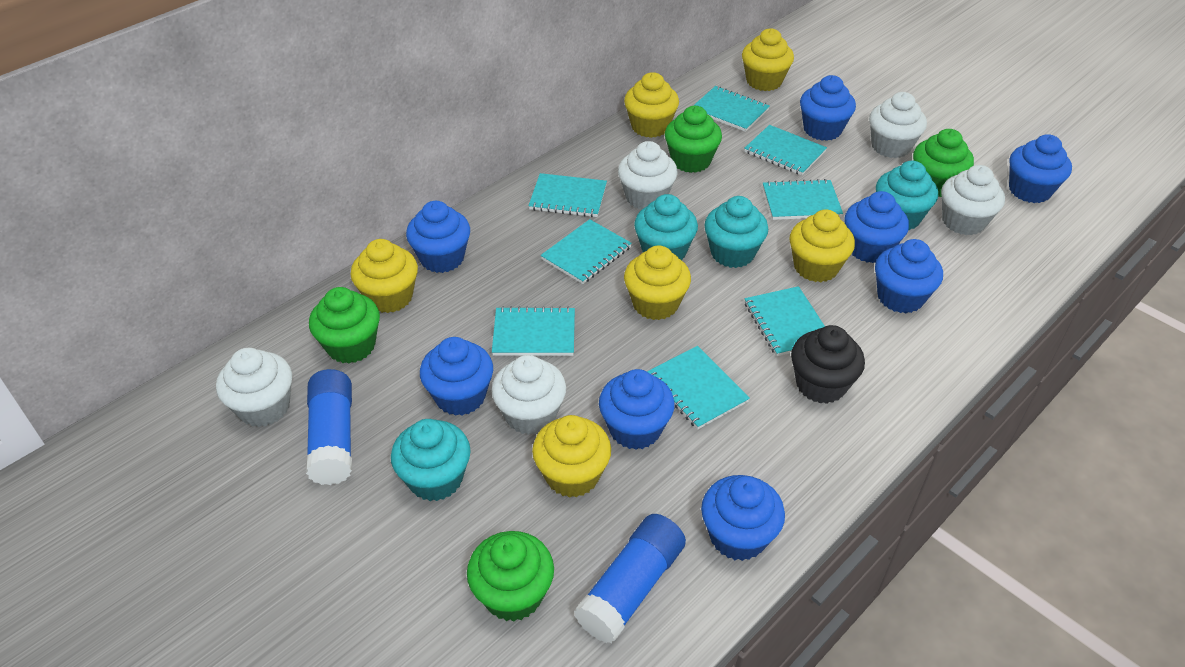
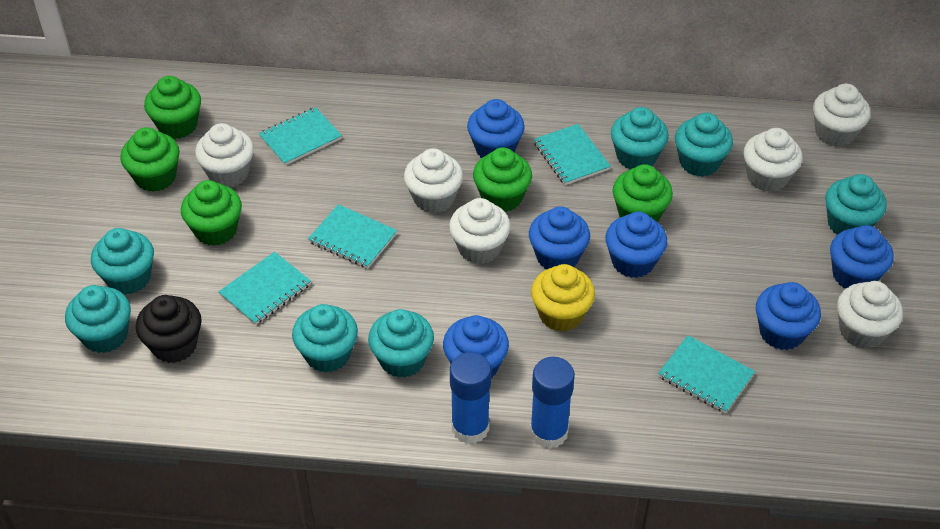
blue cupcake: 8 -> 6
green cupcake: 4 -> 5
turquoise cupcake: 4 -> 7
turquoise notebook: 8 -> 5
white cupcake: 5 -> 6
yellow cupcake: 6 -> 1

